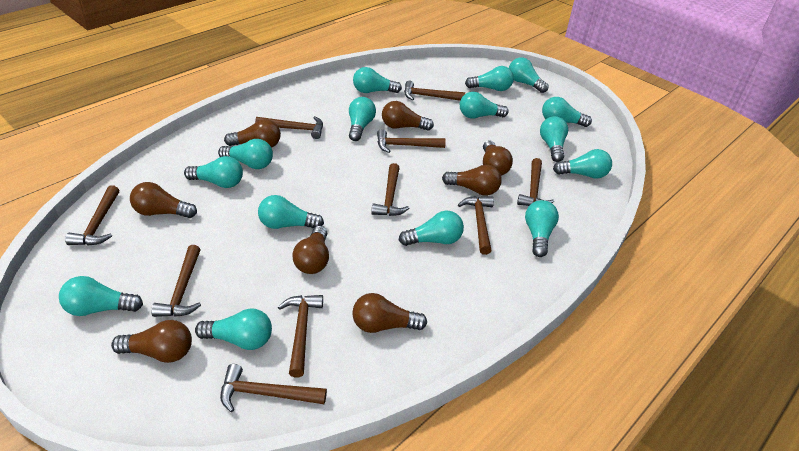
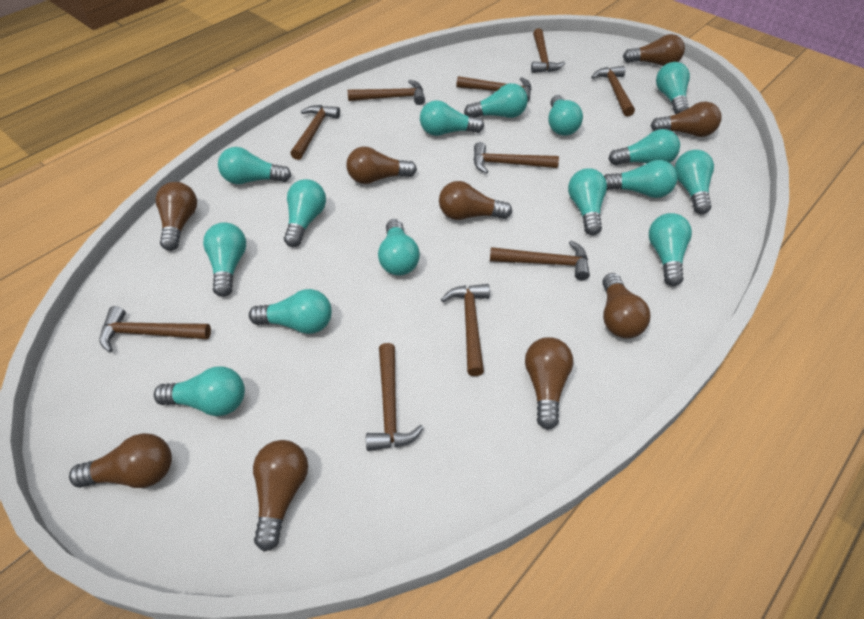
brown light bulb: 8 -> 9

